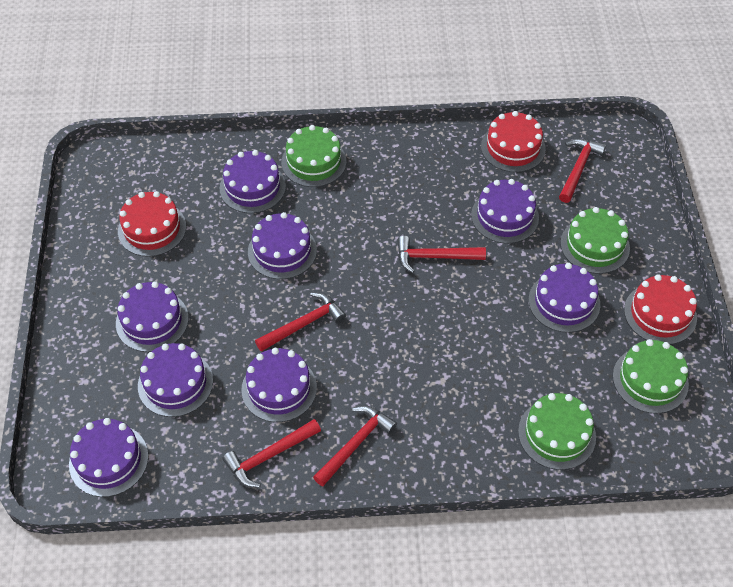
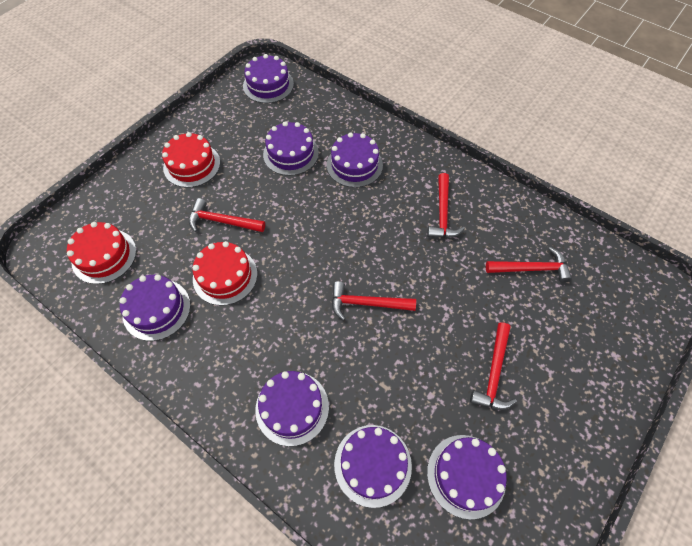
green cake: 4 -> 0
purple cake: 8 -> 7

